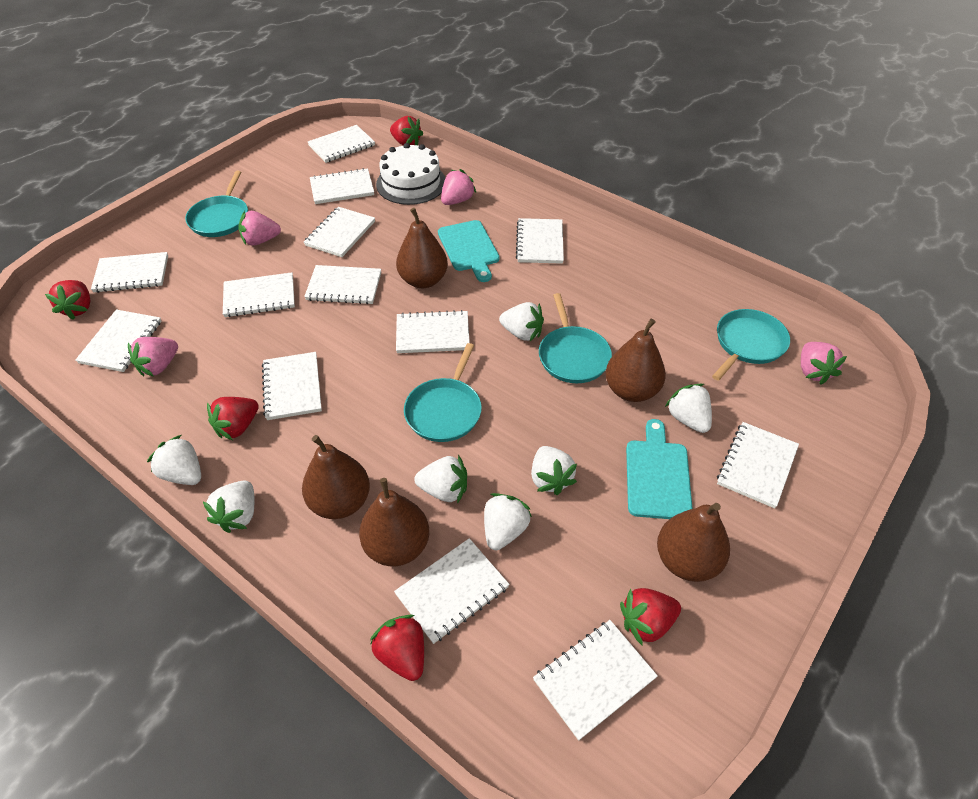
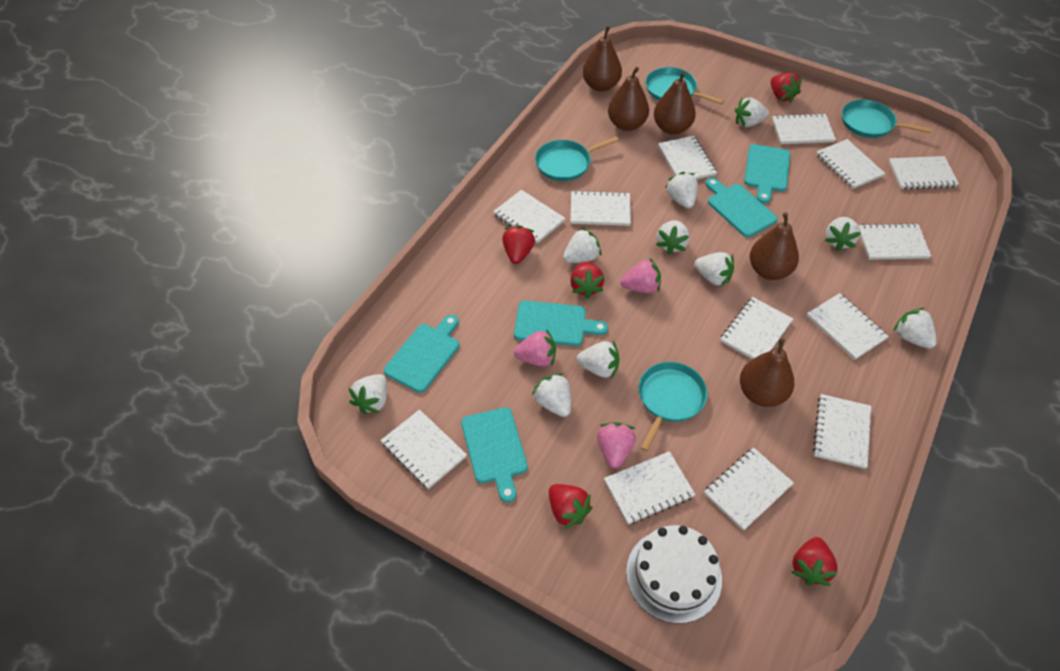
pink strawberry: 4 -> 3
turquoise cutting board: 2 -> 5
white strawberry: 7 -> 10

